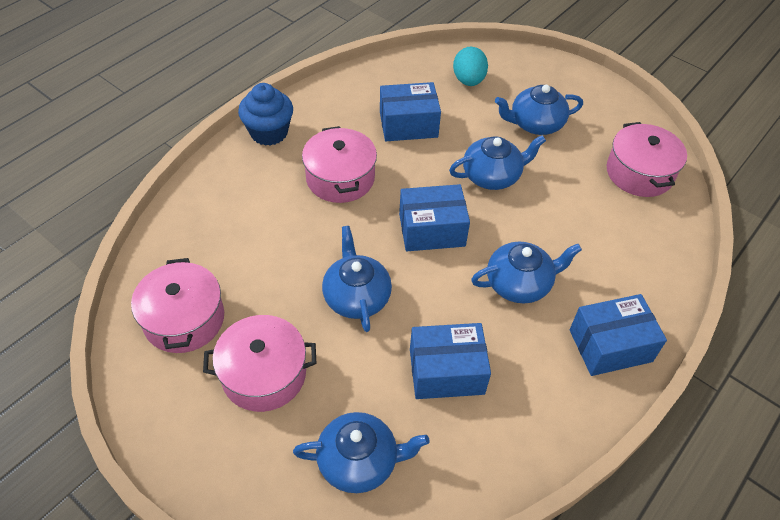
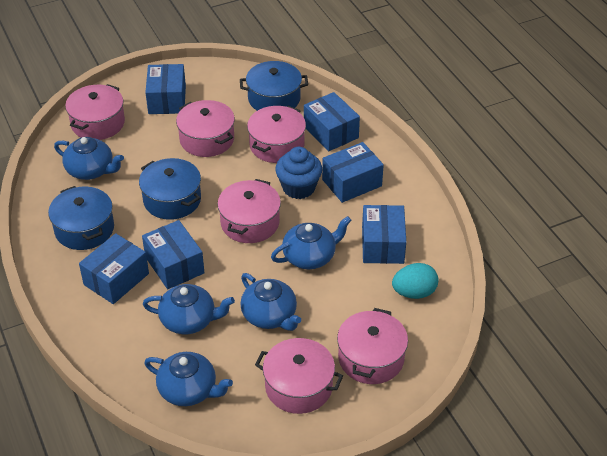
blue box: 4 -> 6
blue pot: 0 -> 3
pink pot: 4 -> 6

